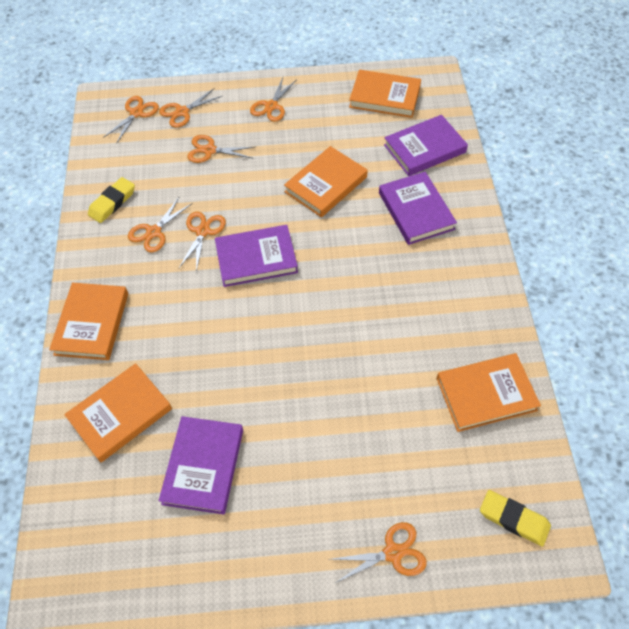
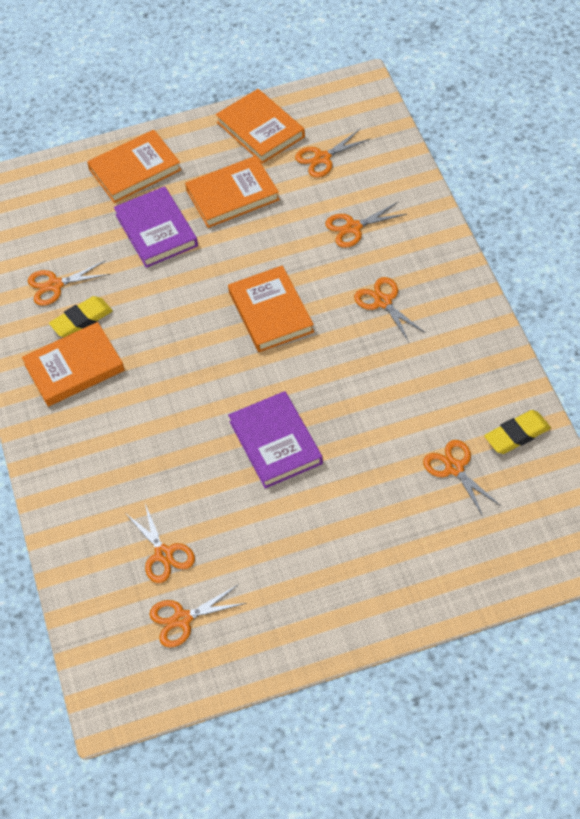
purple book: 4 -> 2

